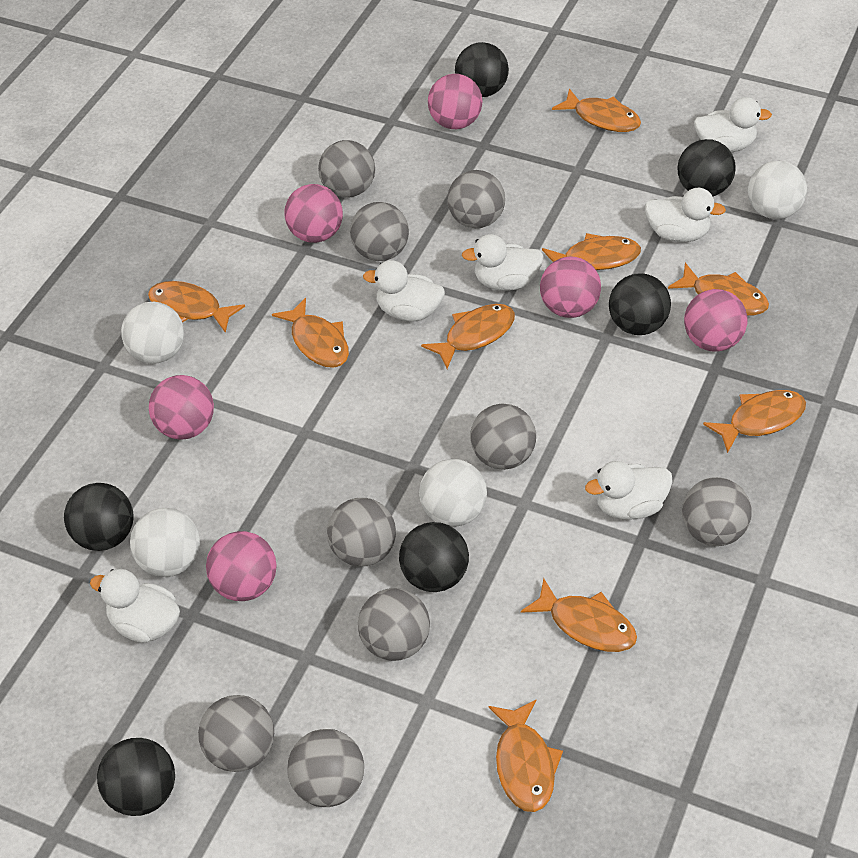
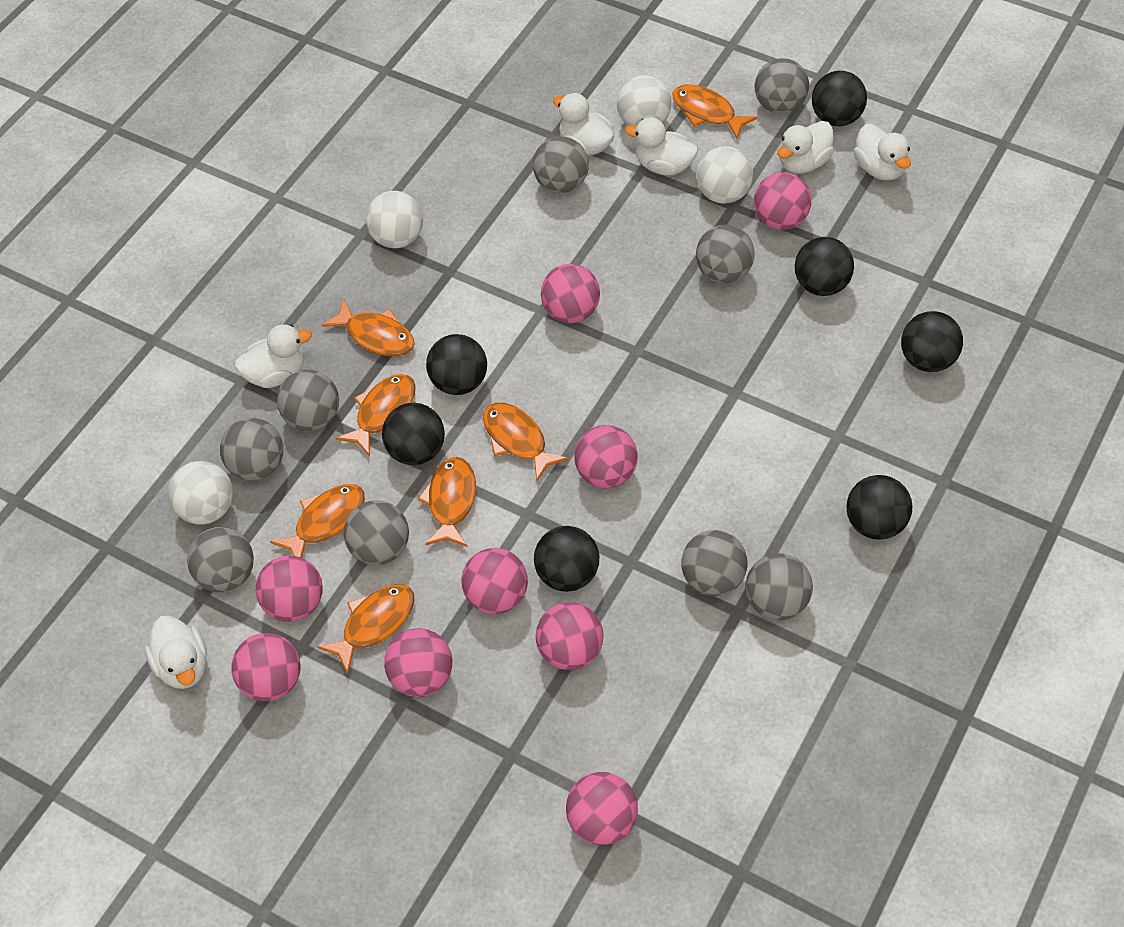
black ball: 6 -> 7
orange fish: 9 -> 7
pink ball: 6 -> 9

